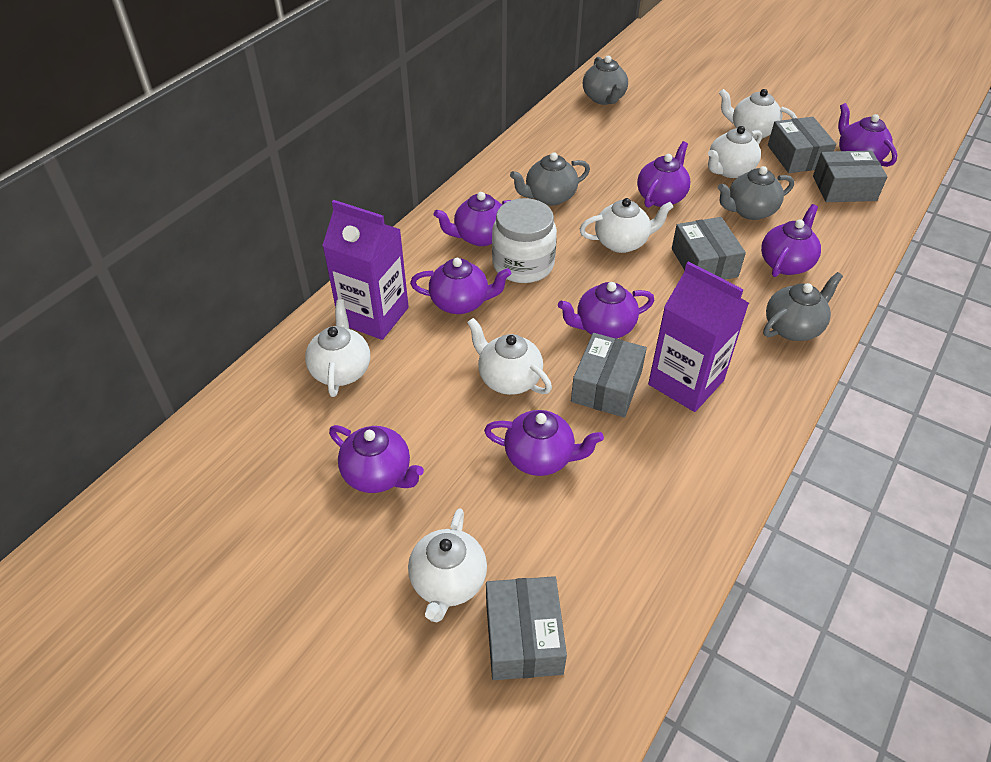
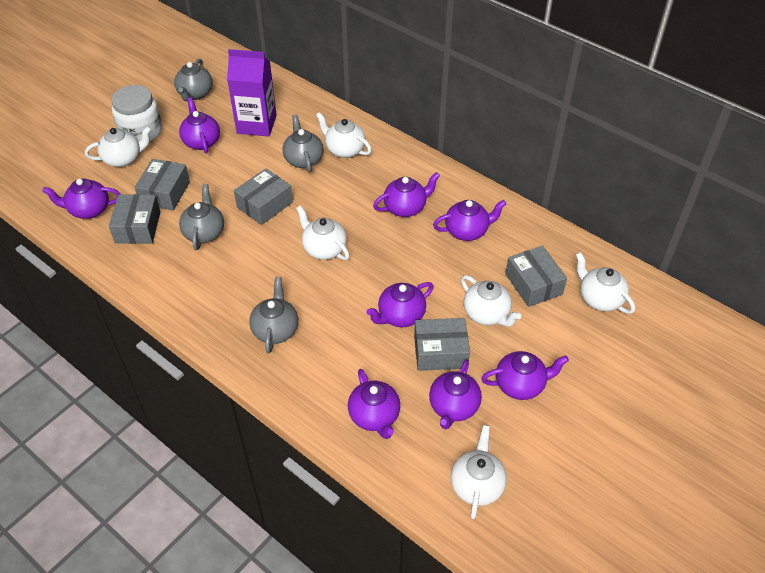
purple carton: 2 -> 1

